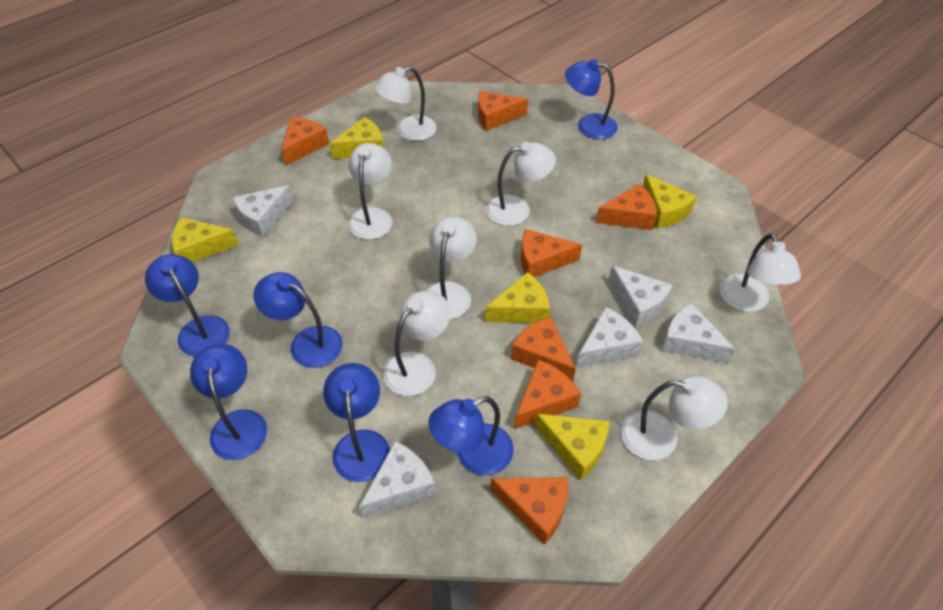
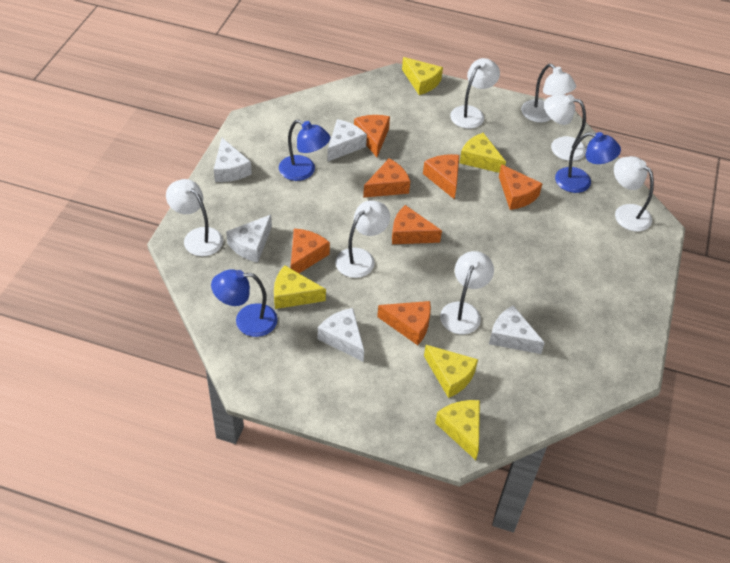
blue lamp: 6 -> 3

